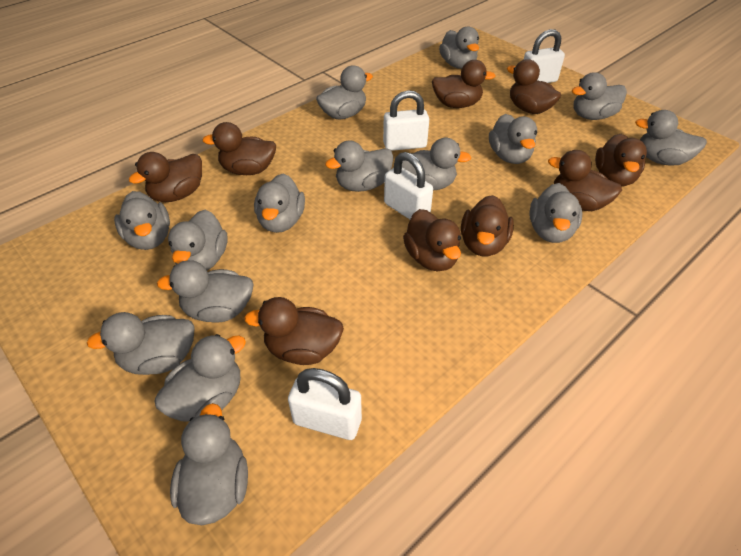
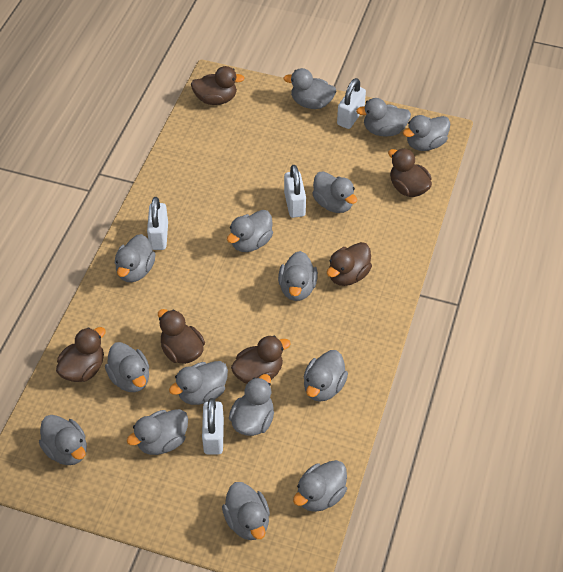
brown duck: 9 -> 6

